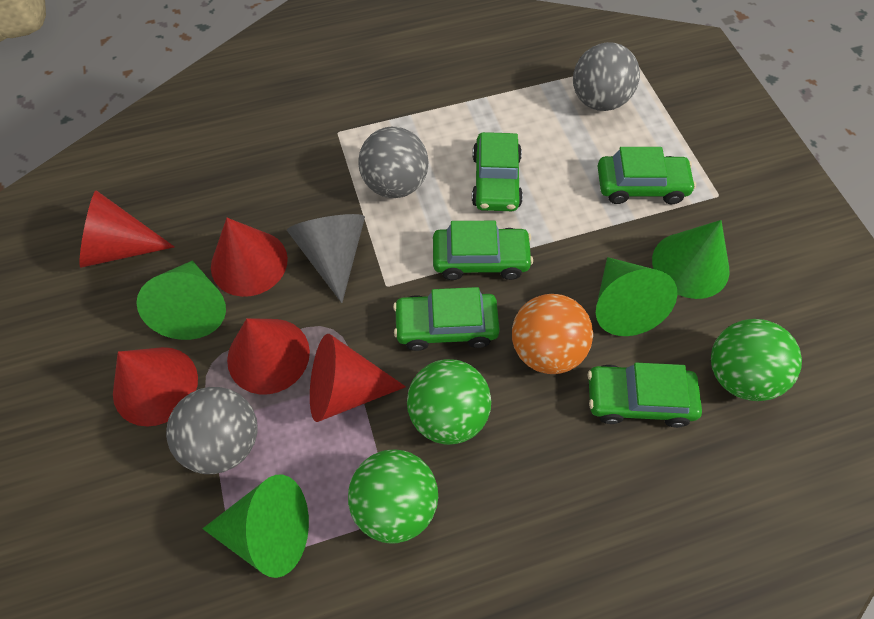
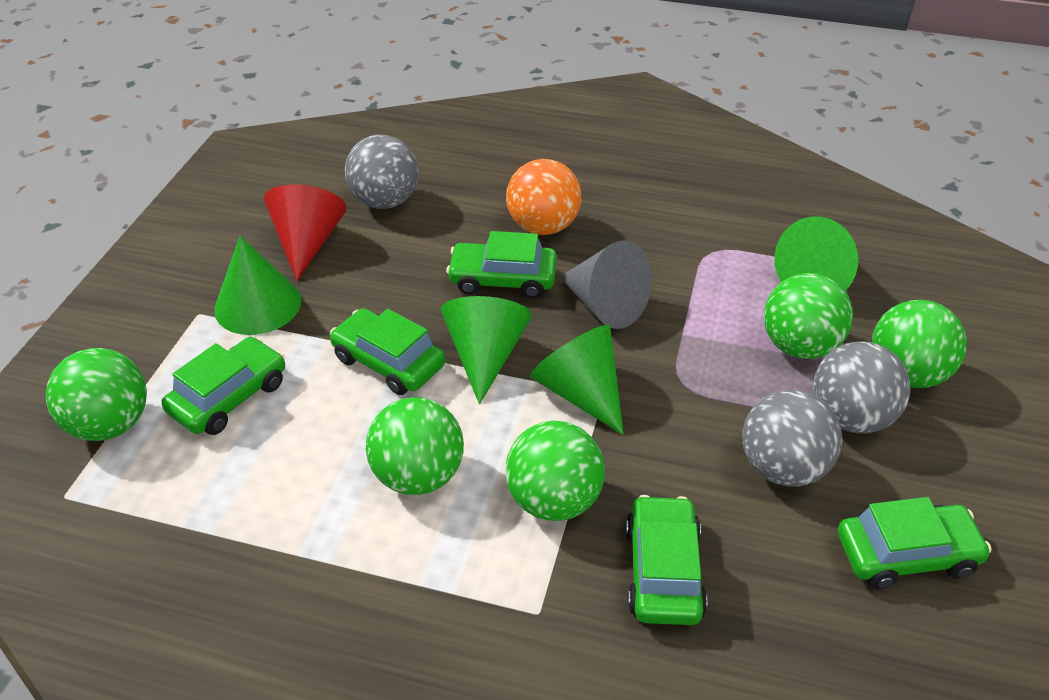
green ball: 3 -> 5
red cone: 5 -> 1

